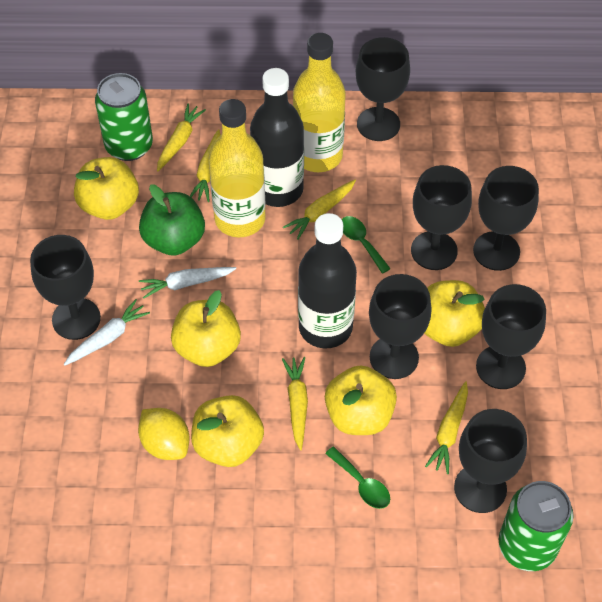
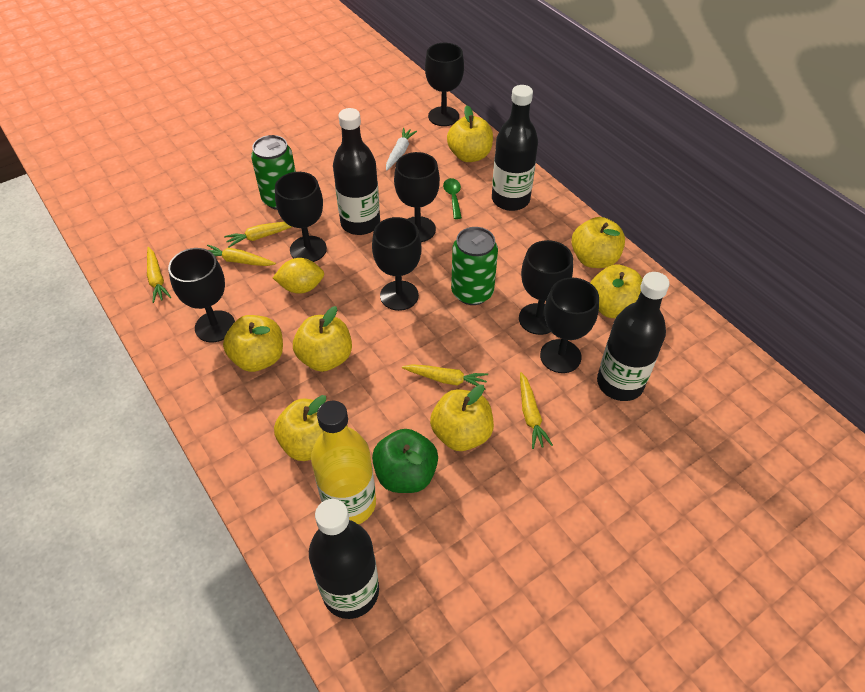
black bottle: 2 -> 4
green spoon: 2 -> 1
white carrot: 2 -> 1
yellow apple: 5 -> 7
yellow bottle: 2 -> 1

